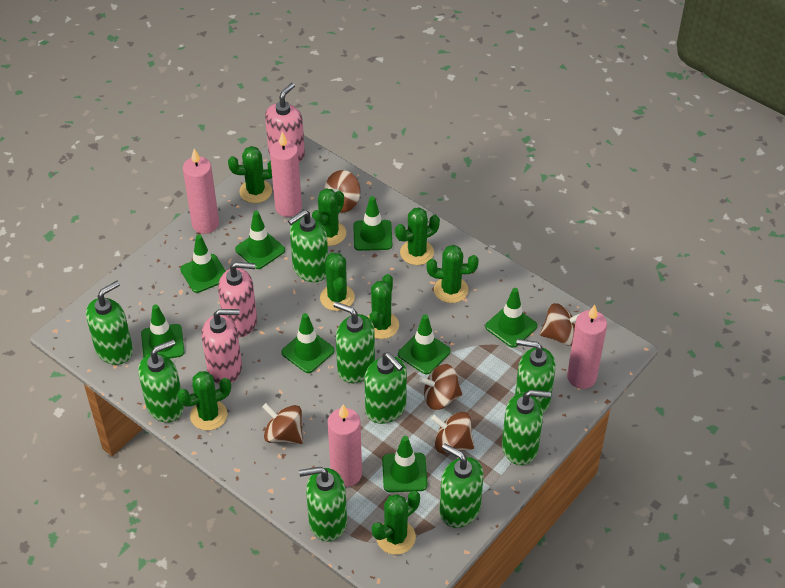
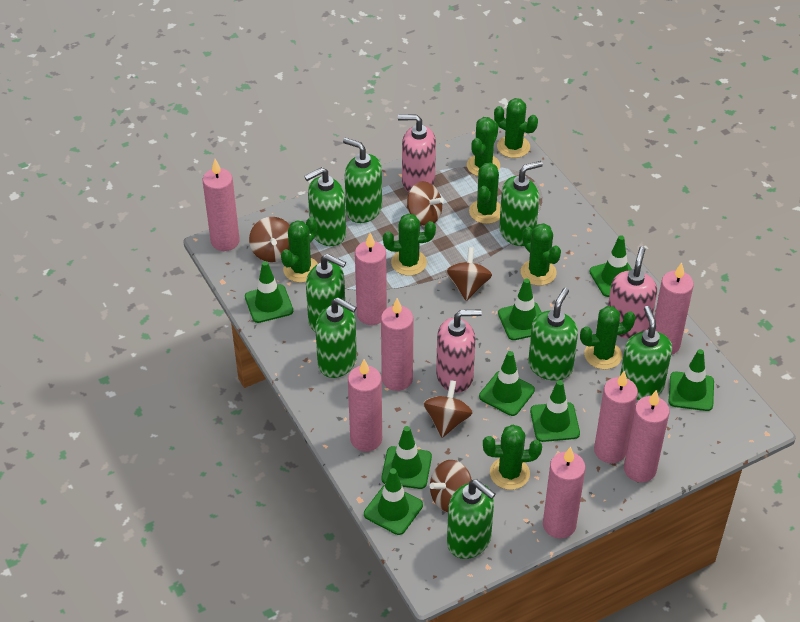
green soap dispenser: 9 -> 8
pink candle: 4 -> 8

